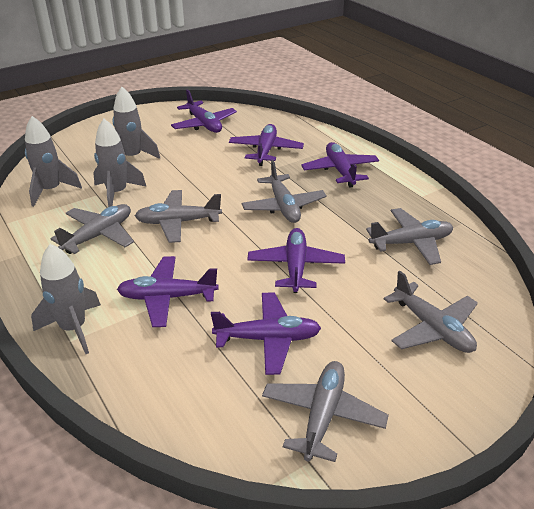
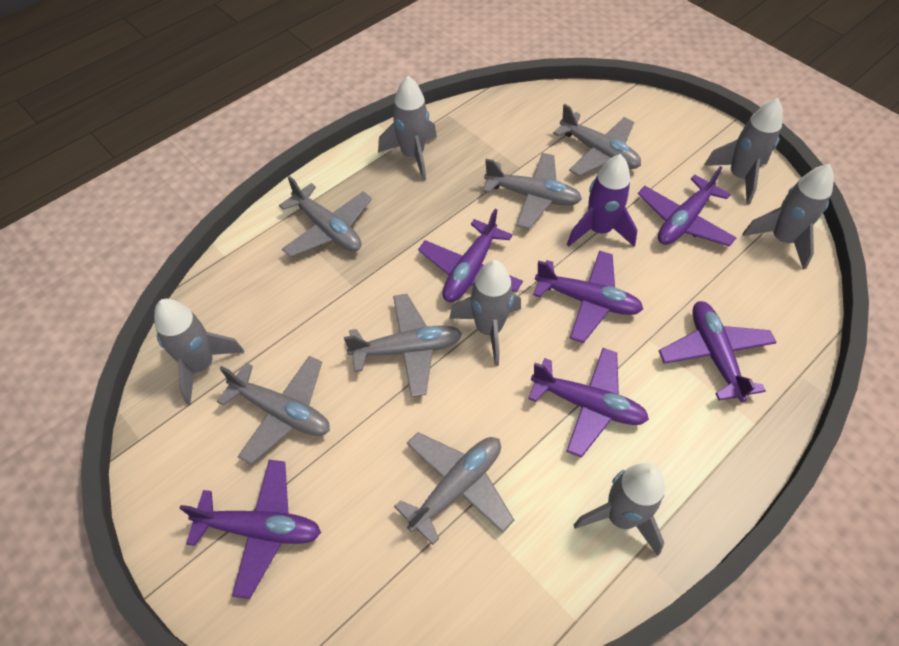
grey rocket: 4 -> 6
purple rocket: 0 -> 1

